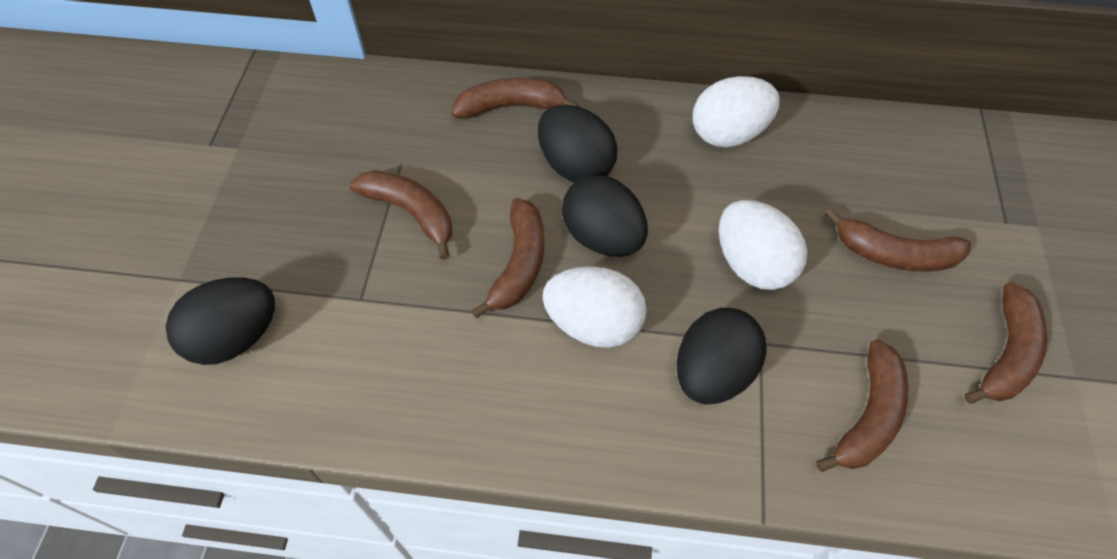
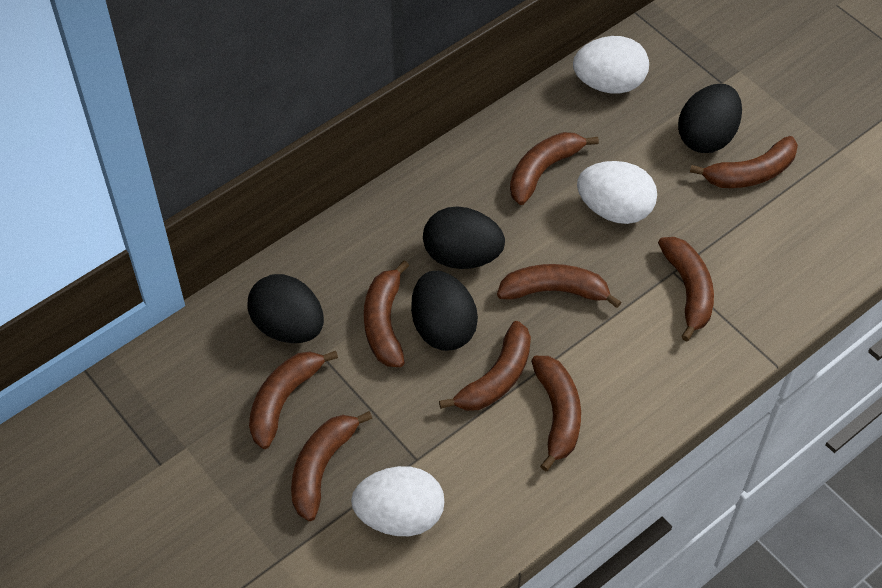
brown banana: 6 -> 9

